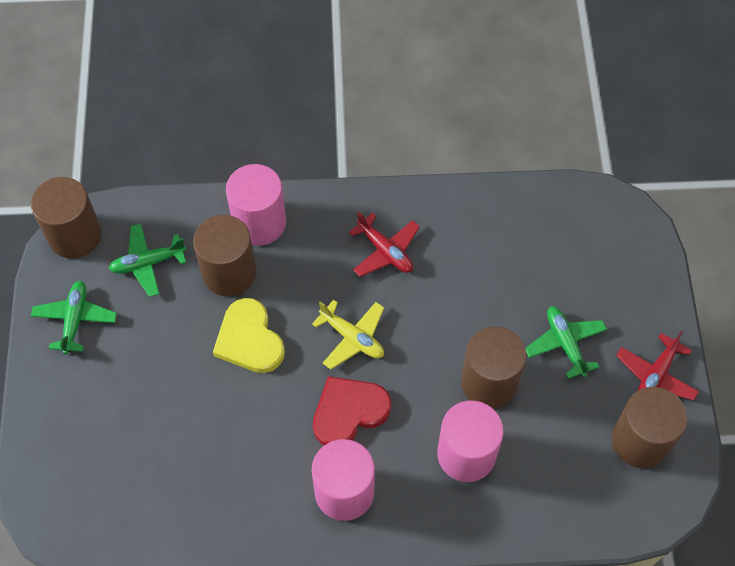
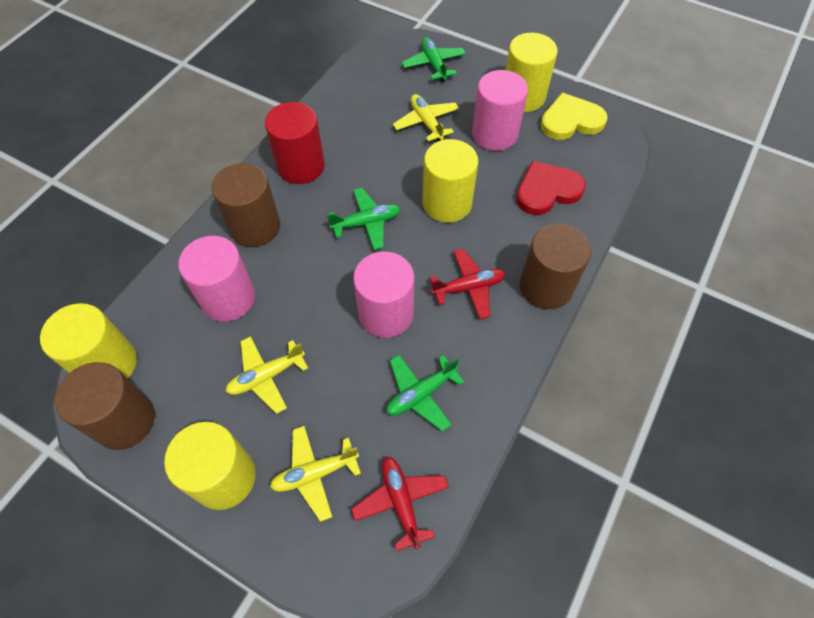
brown cylinder: 4 -> 3
red cylinder: 0 -> 1
yellow cylinder: 0 -> 4
yellow plane: 1 -> 3

